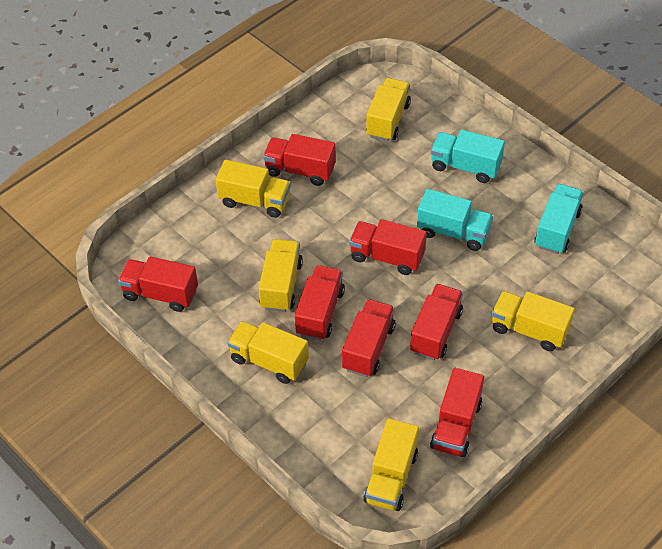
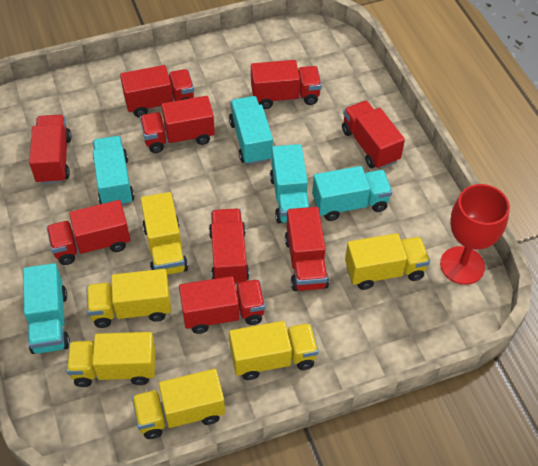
red goblet: 0 -> 1
red truck: 7 -> 9
turquoise truck: 3 -> 5

